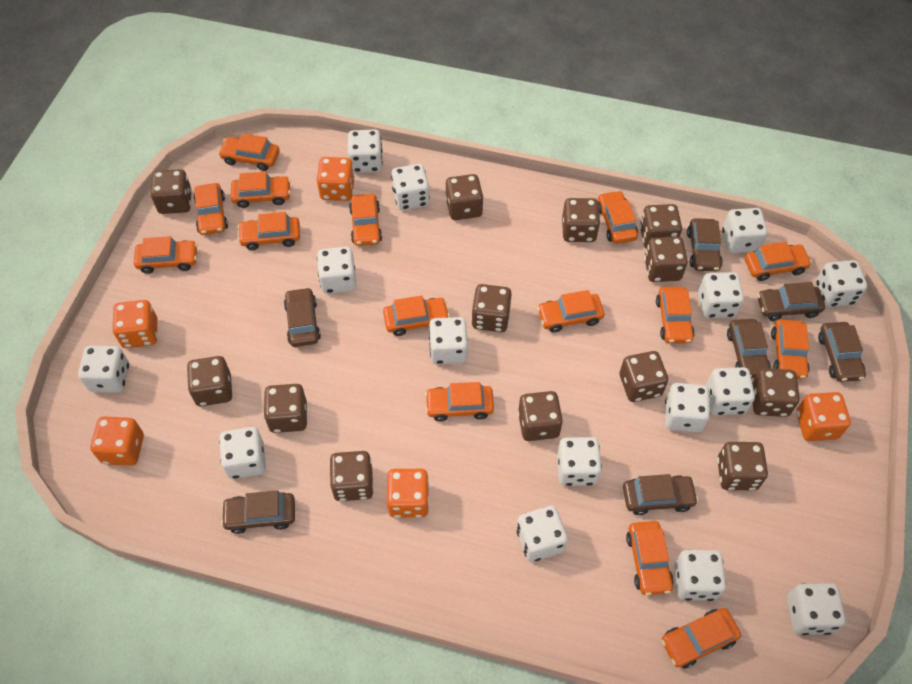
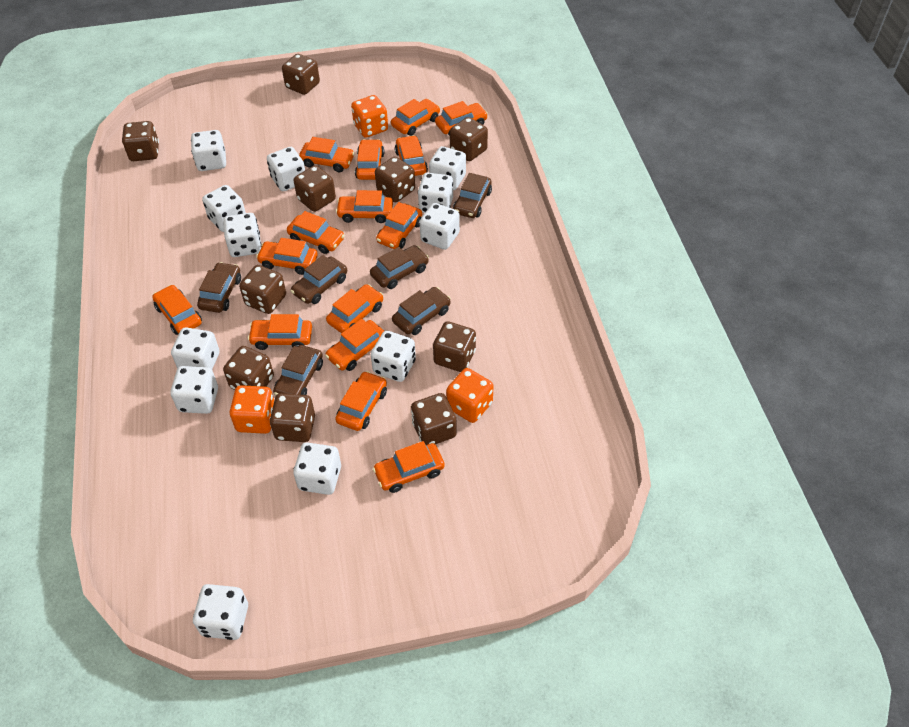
brown car: 7 -> 6
brown dice: 13 -> 10
orange dice: 5 -> 3
white dice: 15 -> 12

